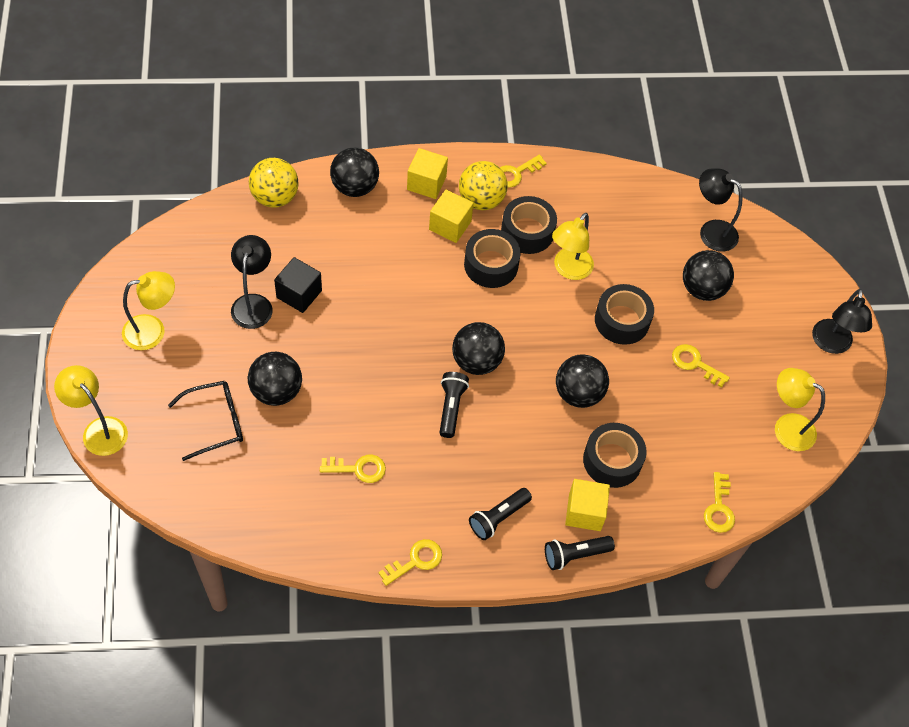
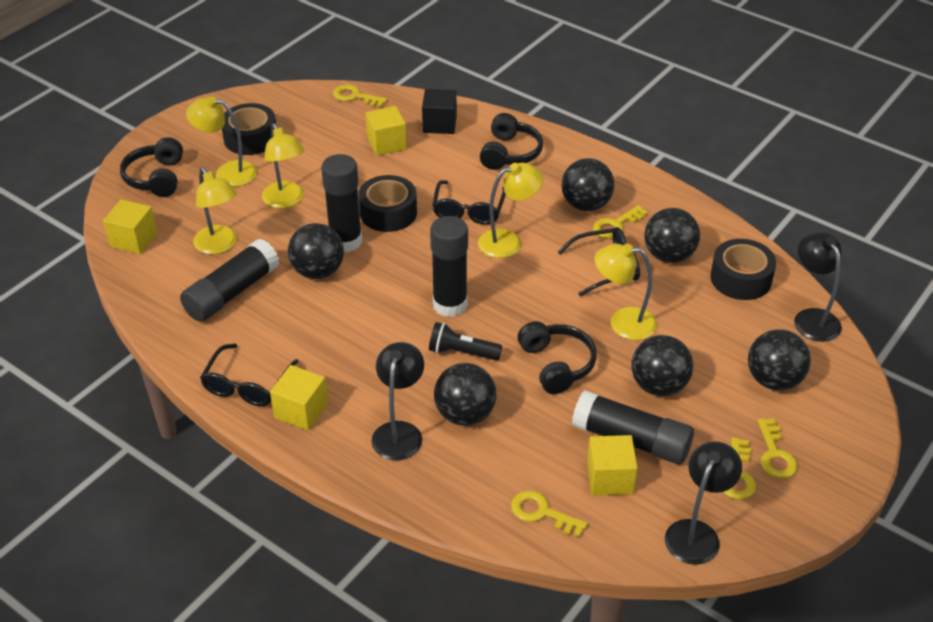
black ball: 5 -> 6
black flashlight: 3 -> 1
black glasses: 1 -> 3
black glue stick: 0 -> 4
black headphones: 0 -> 3
black tape: 4 -> 3
yellow ball: 2 -> 0
yellow cube: 3 -> 4
yellow lamp: 4 -> 5

